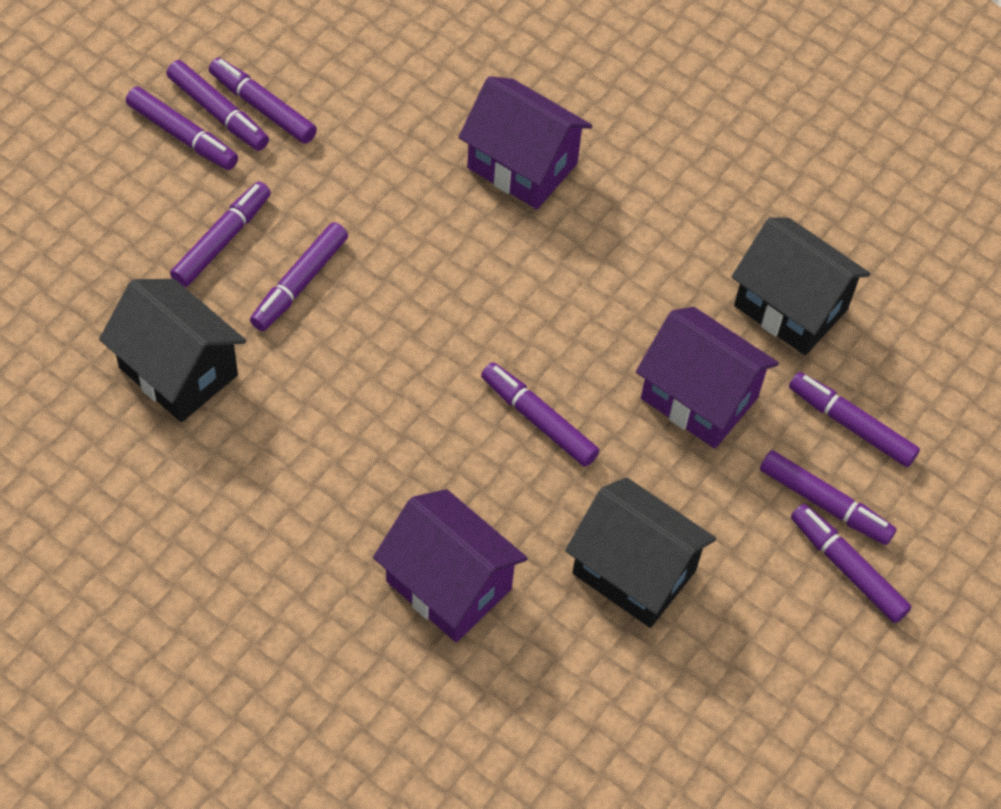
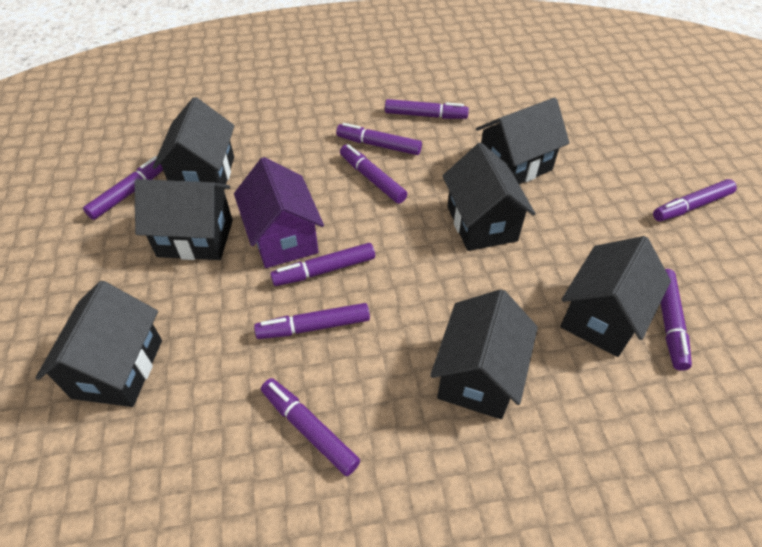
black house: 3 -> 7
purple house: 3 -> 1

